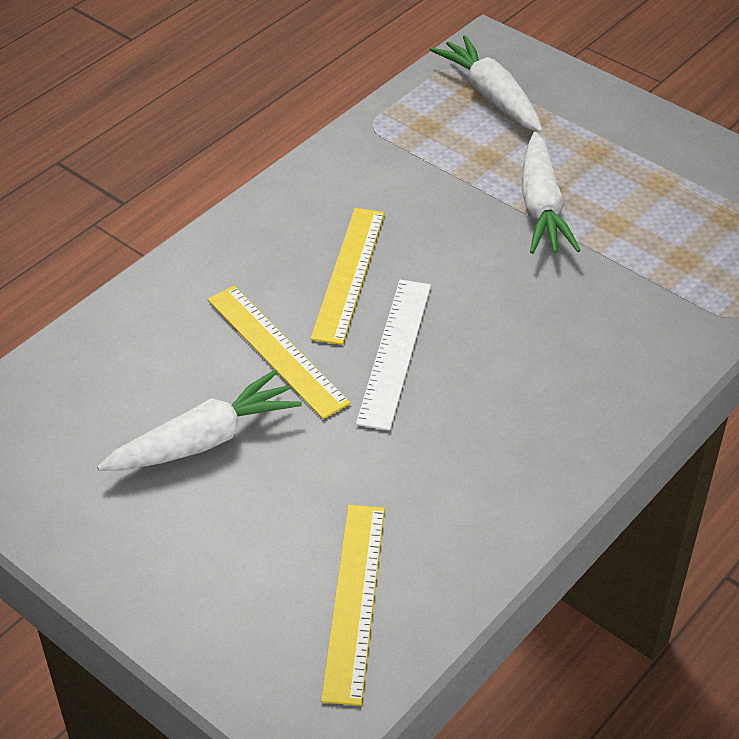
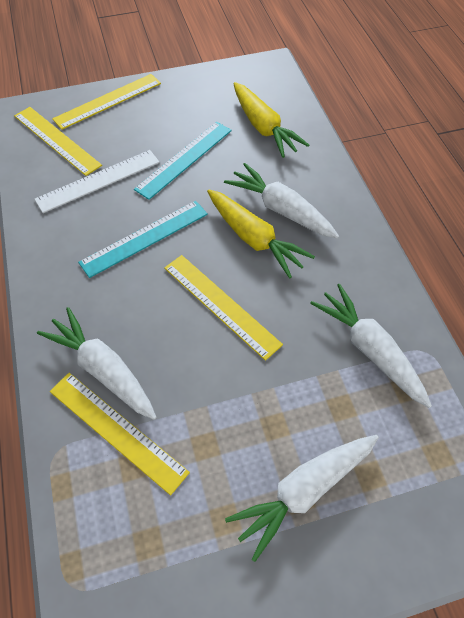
turquoise ruler: 0 -> 2
white carrot: 3 -> 4
yellow carrot: 0 -> 2
yellow ruler: 3 -> 4

